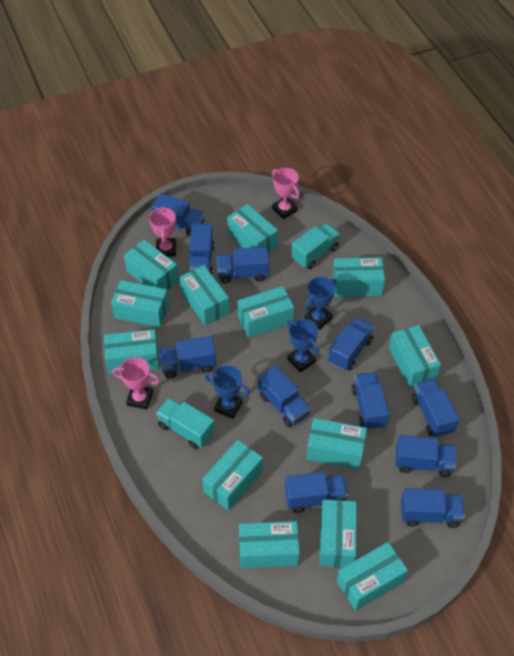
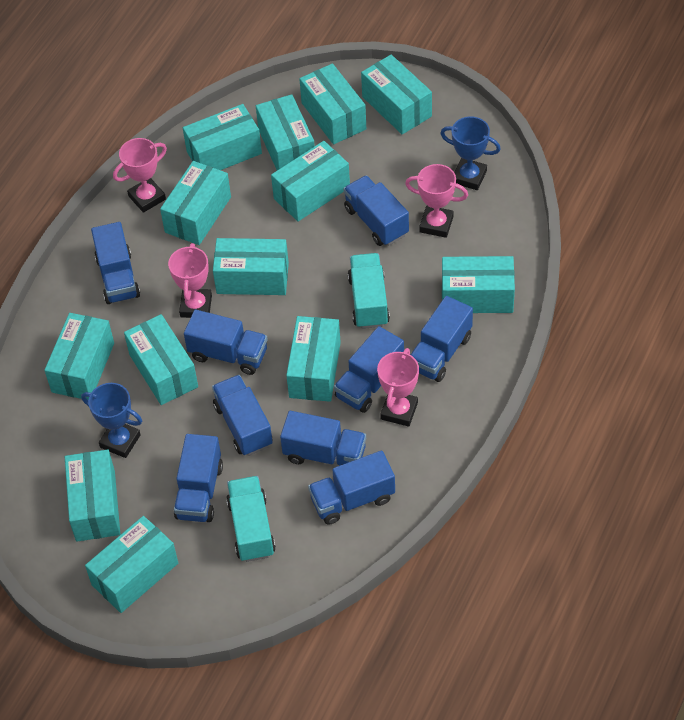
blue trophy: 3 -> 2
blue truck: 11 -> 9
pink trophy: 3 -> 4

